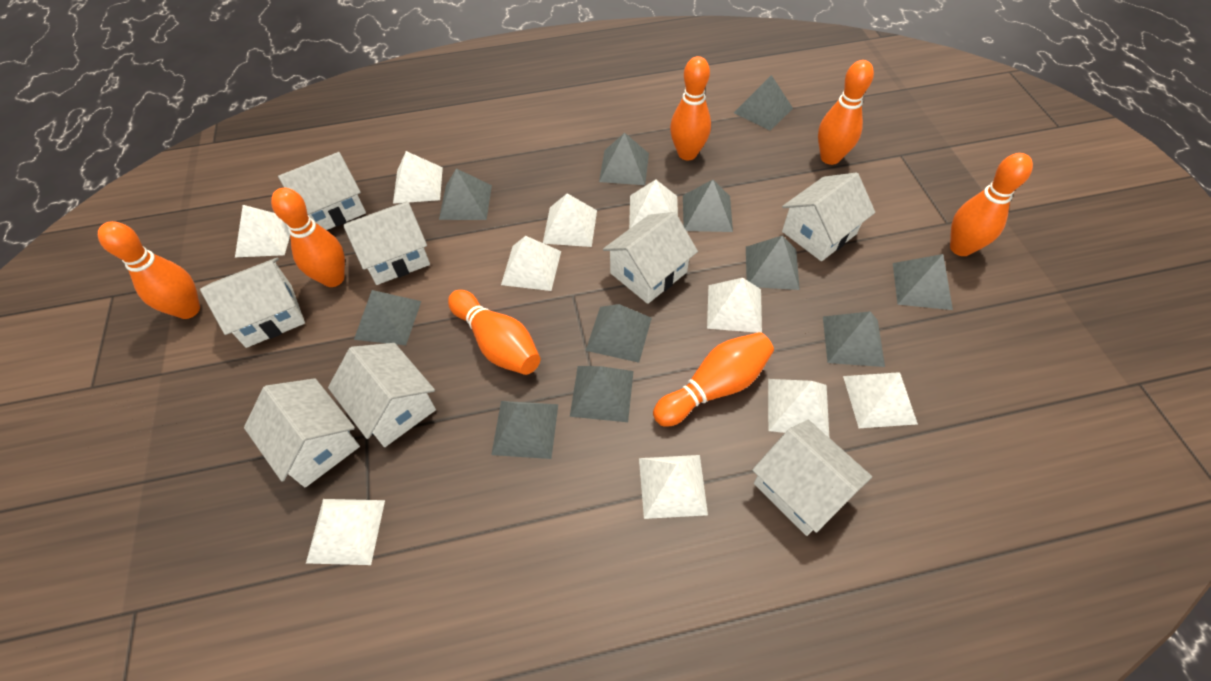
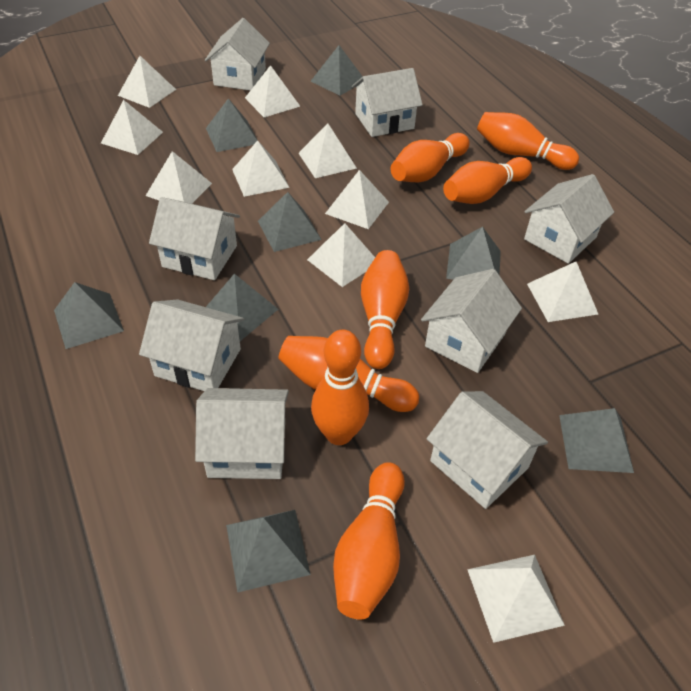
grey pyramid: 11 -> 8

